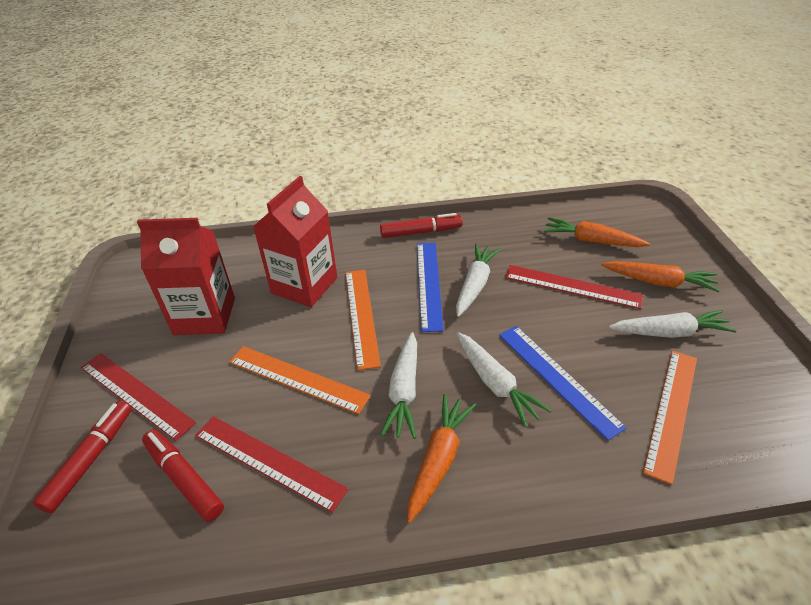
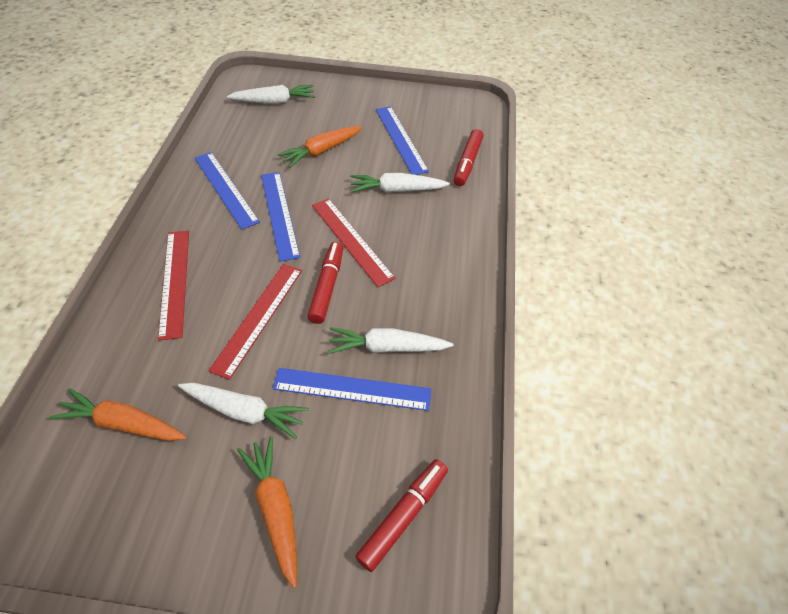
blue ruler: 2 -> 4
orange ruler: 3 -> 0
red carton: 2 -> 0

